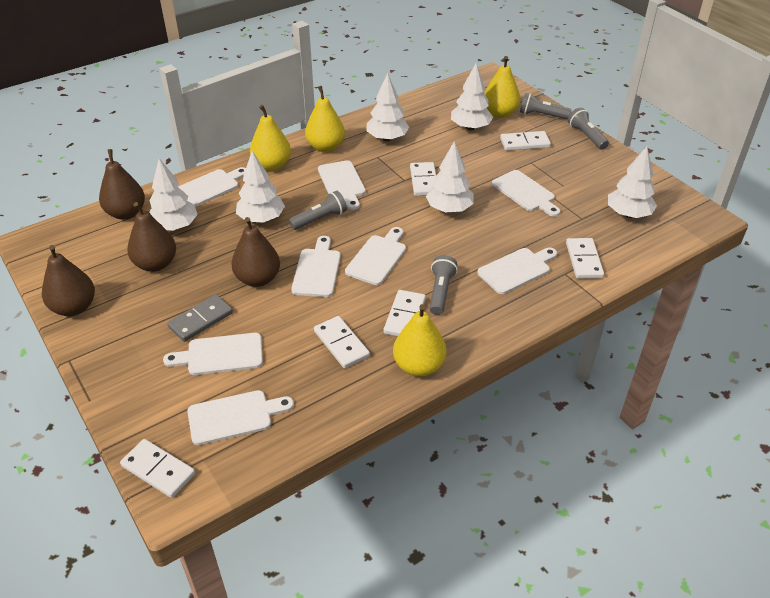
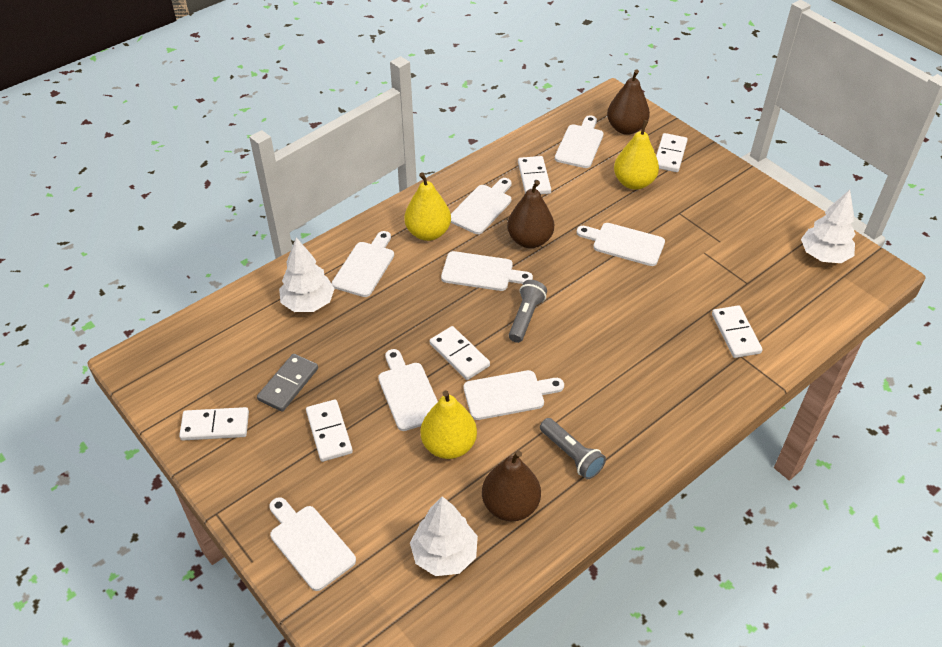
brown pear: 4 -> 3
grey flashlight: 4 -> 2
white tree: 6 -> 3
yellow pear: 4 -> 3

